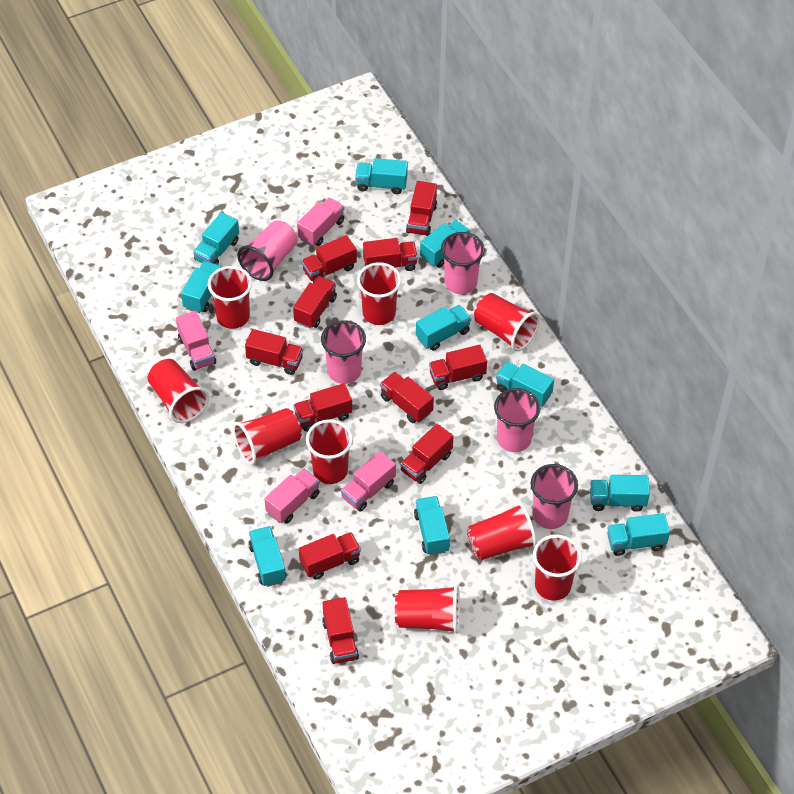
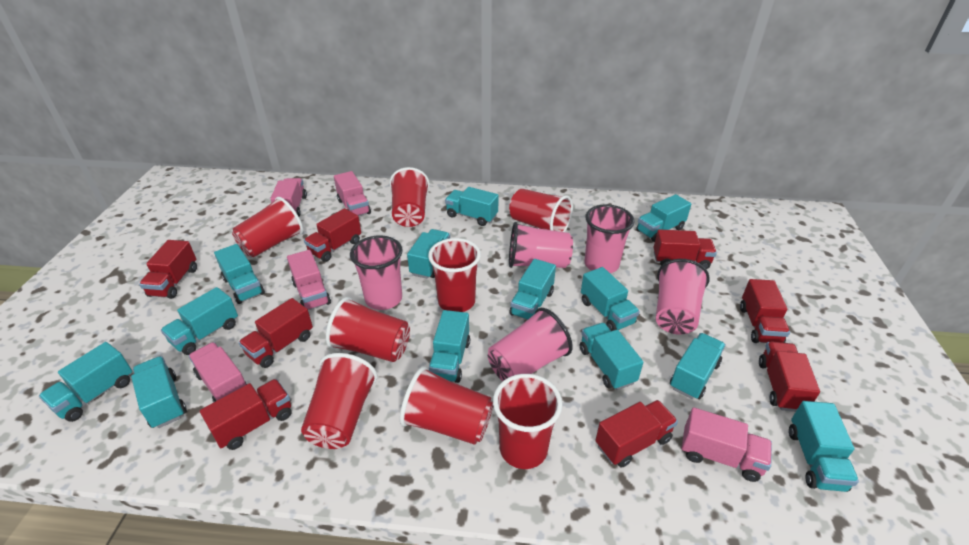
pink truck: 4 -> 5
red cup: 9 -> 8
red truck: 11 -> 8
turquoise truck: 10 -> 13

